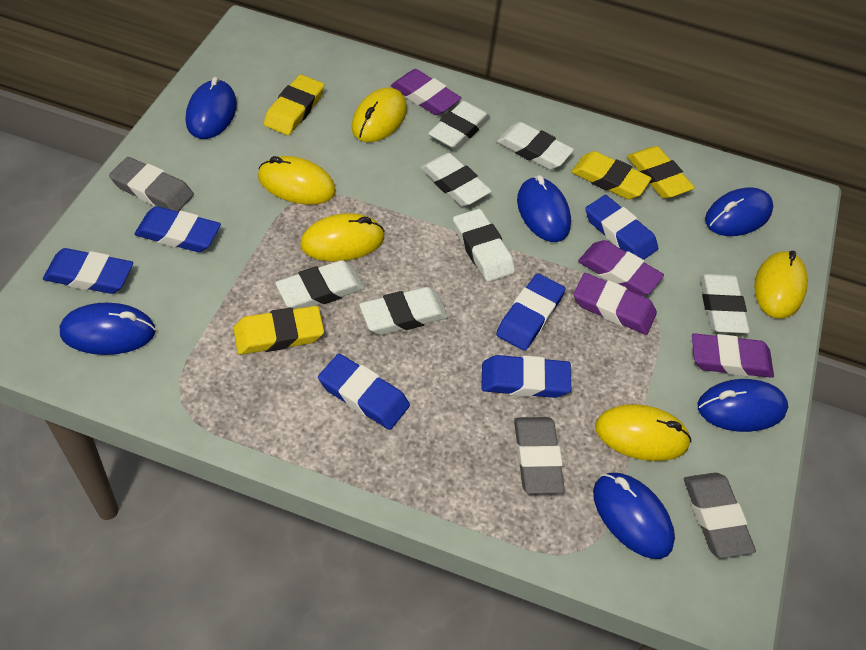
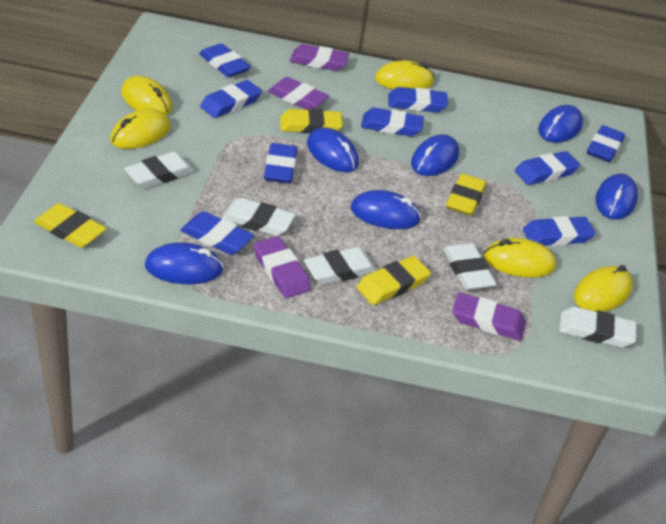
blue eraser: 6 -> 9
grey eraser: 3 -> 0
white eraser: 7 -> 5

